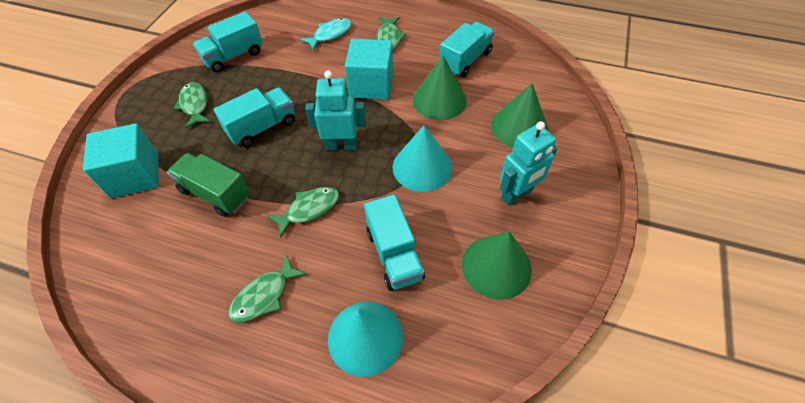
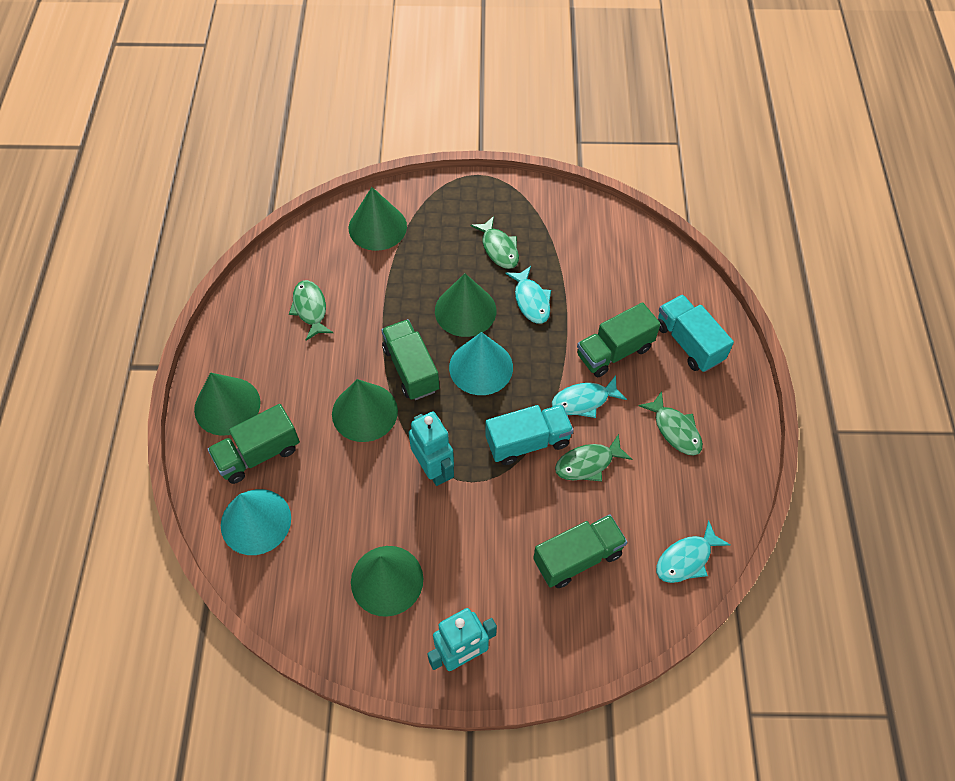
green cone: 3 -> 5
green truck: 1 -> 4
turquoise cube: 2 -> 0
turquoise fish: 1 -> 3
turquoise truck: 4 -> 2

